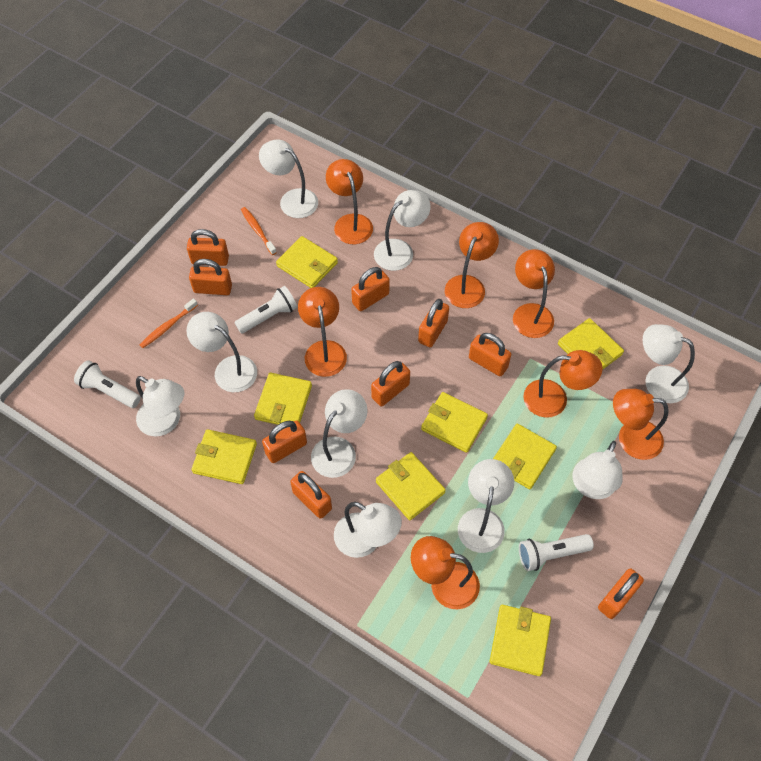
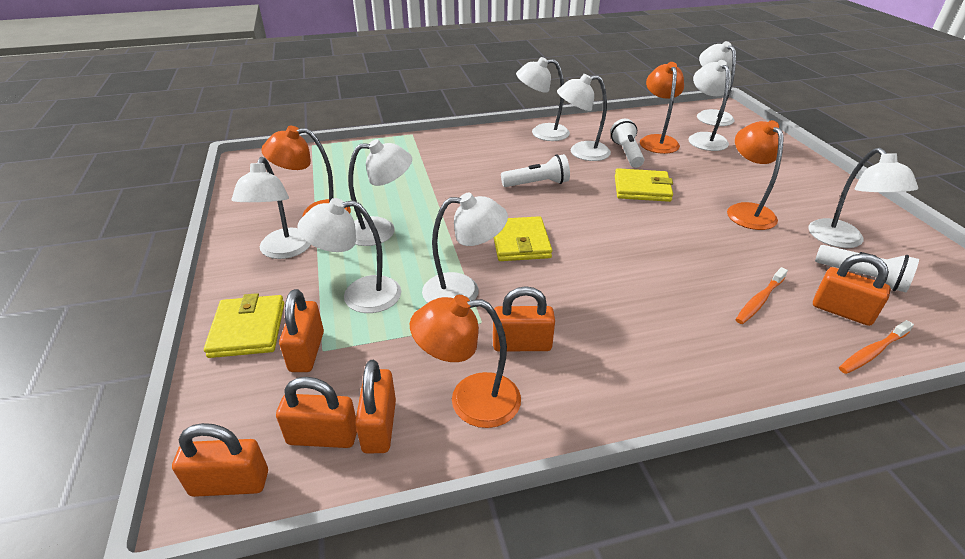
orange lamp: 7 -> 4
orange padlock: 9 -> 6
yellow wallet: 8 -> 3

